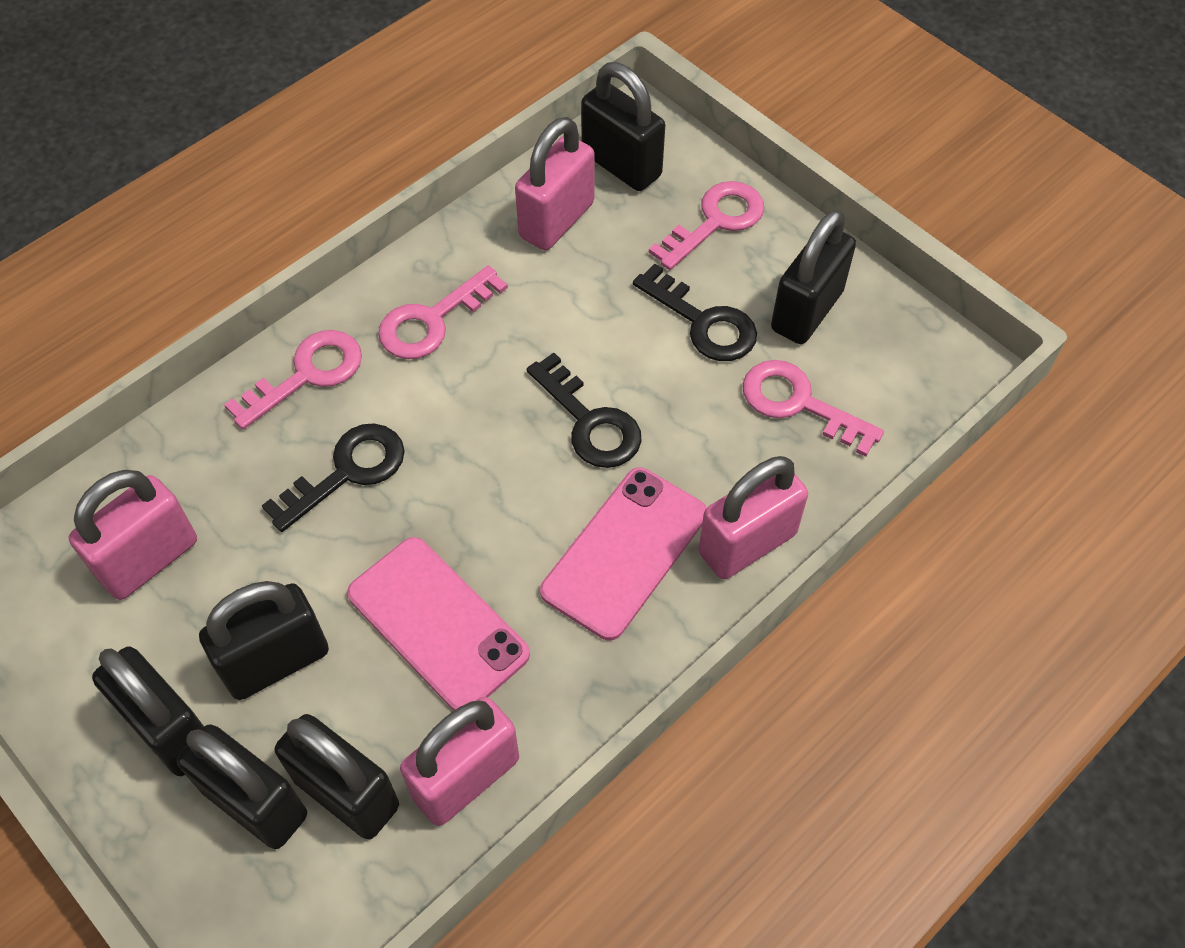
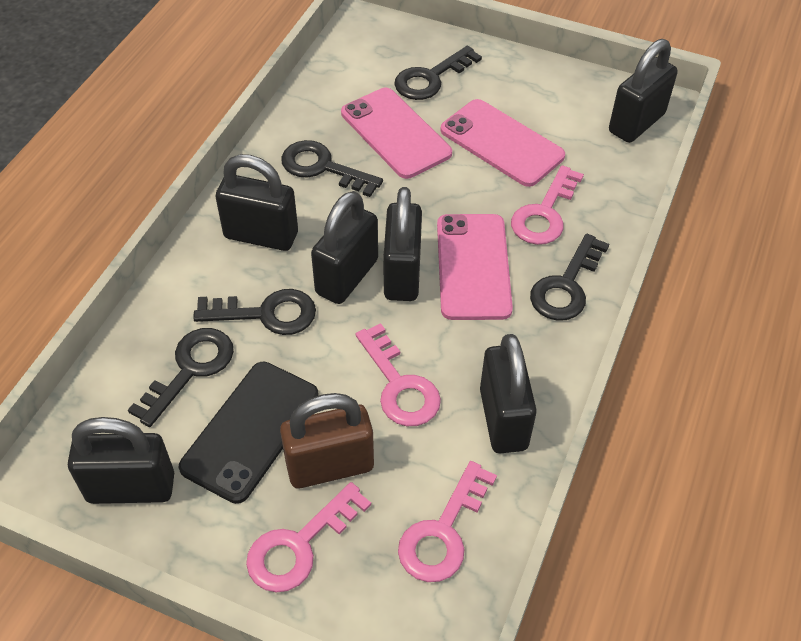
black key: 3 -> 5
black phone: 0 -> 1
brown padlock: 0 -> 1
pink padlock: 4 -> 0
pink phone: 2 -> 3

